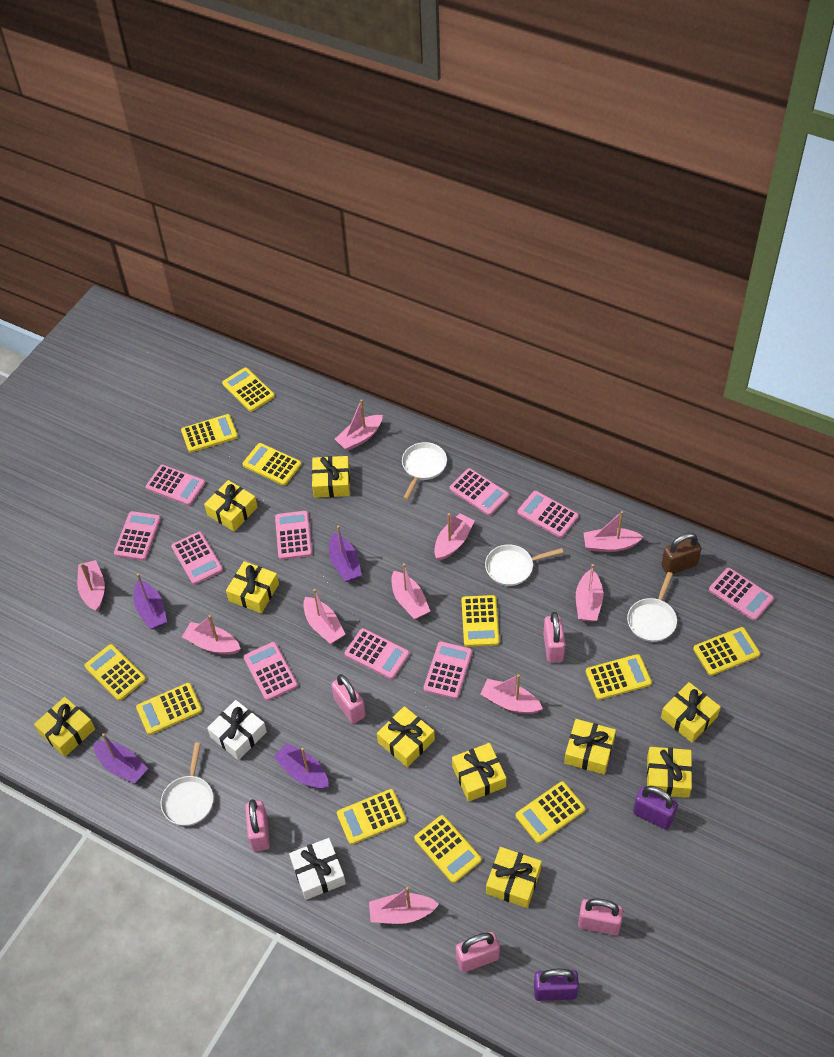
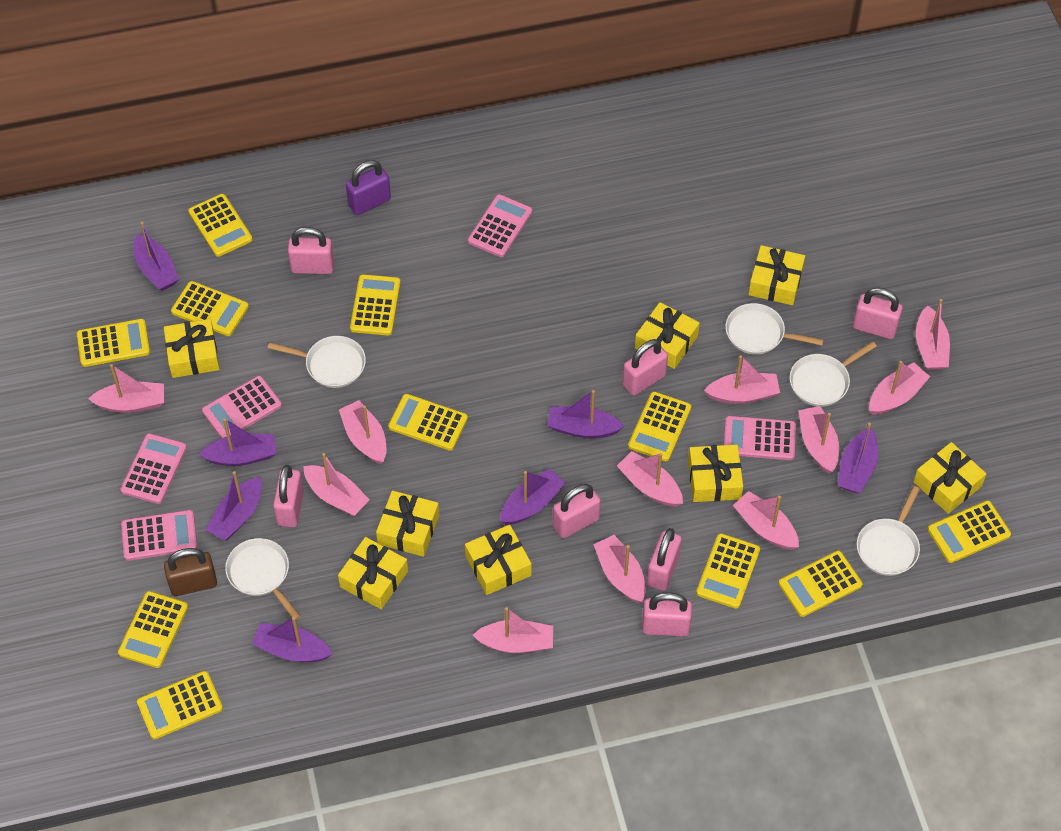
pink boat: 10 -> 11
pink calculator: 10 -> 5
pink padlock: 5 -> 7
purple boat: 4 -> 7
purple padlock: 2 -> 1
white gift: 2 -> 0
white pan: 4 -> 5
yellow gift: 10 -> 8

